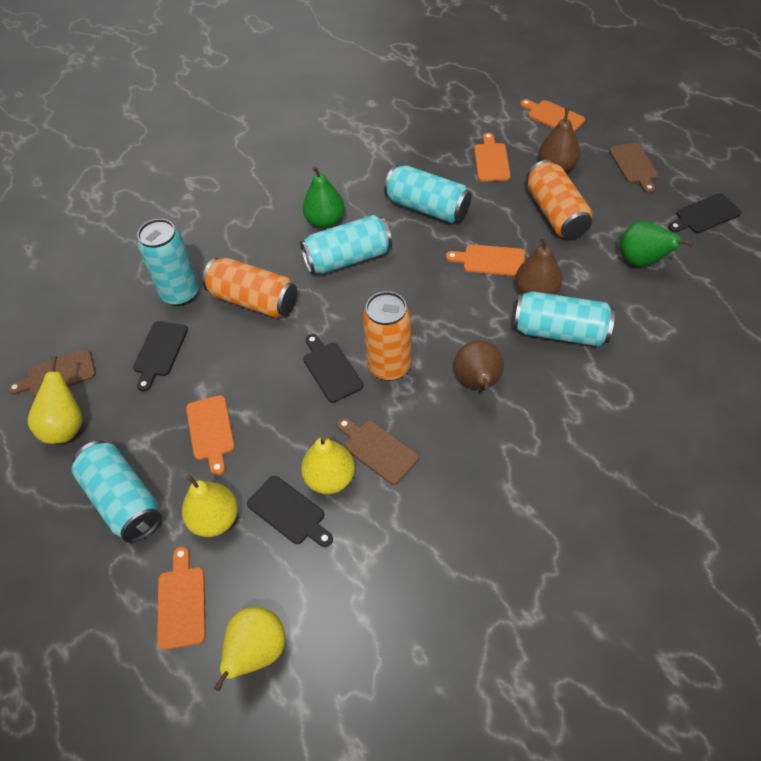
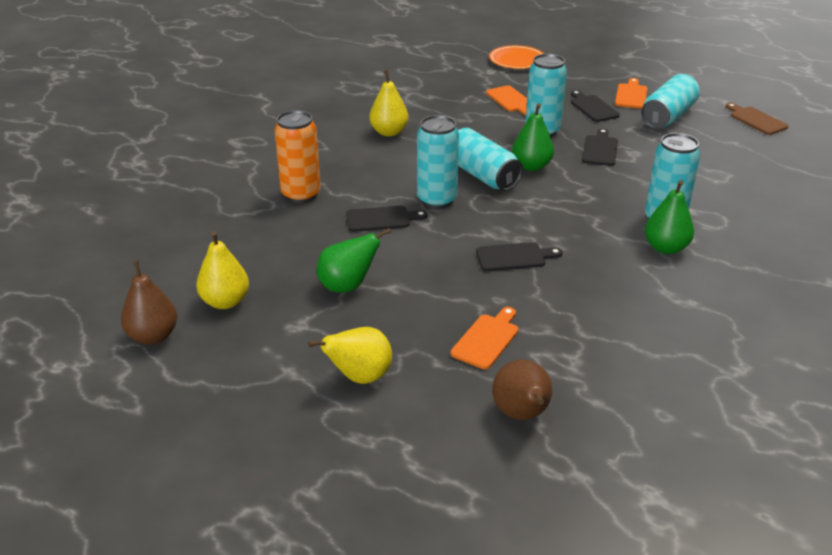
brown cutting board: 3 -> 1
brown pear: 3 -> 2
green pear: 2 -> 3
orange can: 3 -> 1
orange cutting board: 5 -> 3
orange plate: 0 -> 1
yellow pear: 4 -> 3

